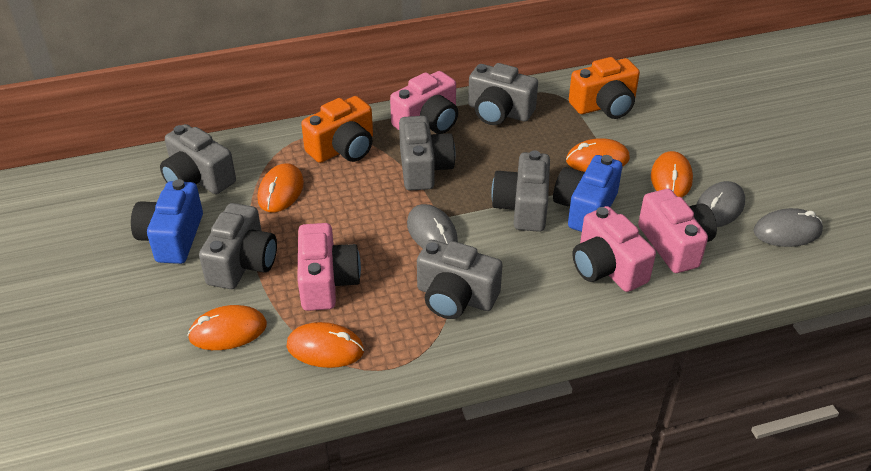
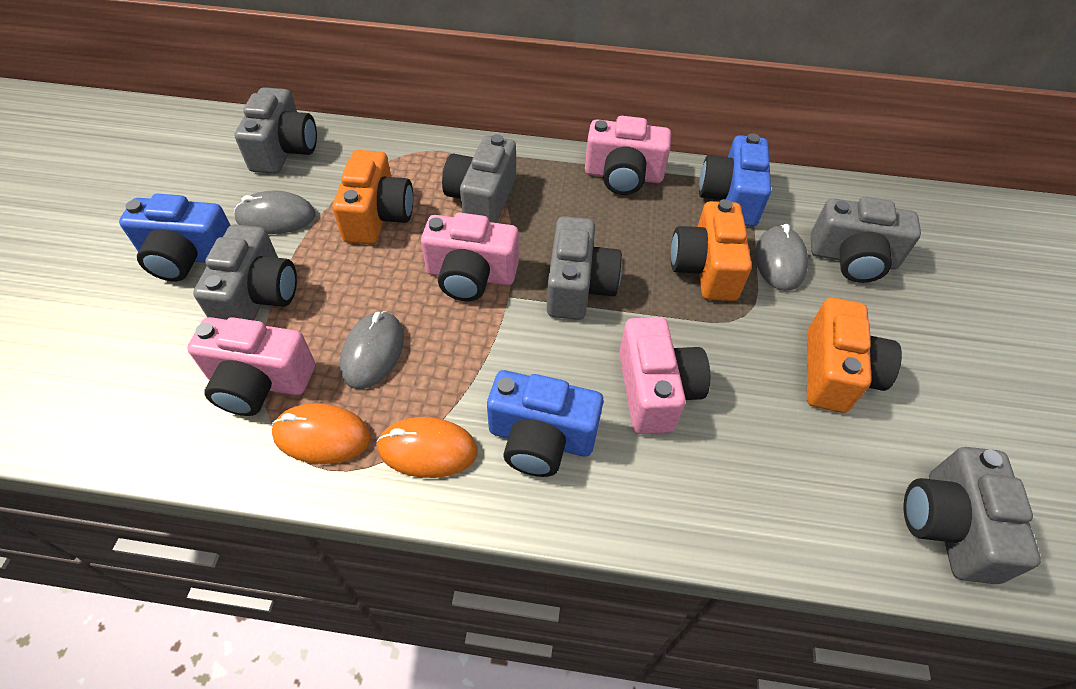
blue camera: 2 -> 3
orange camera: 2 -> 3
orange mouse: 5 -> 2

